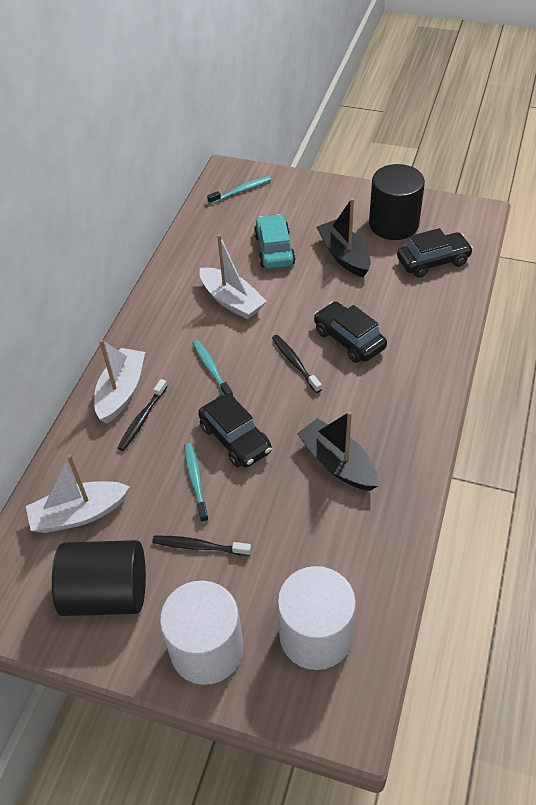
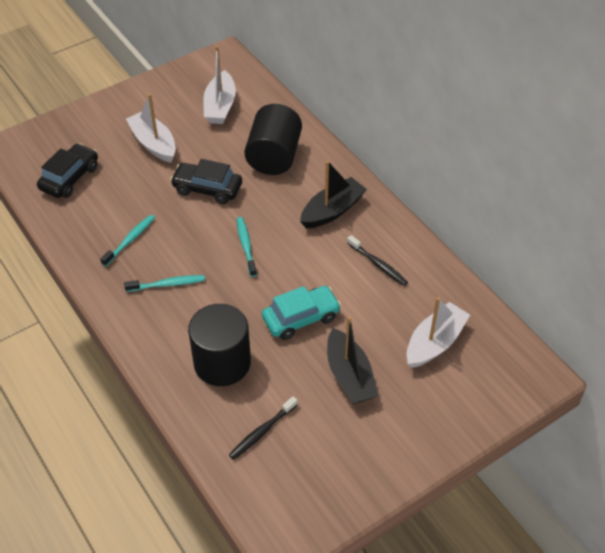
black car: 3 -> 2
black toothbrush: 3 -> 2
white cylinder: 2 -> 0

